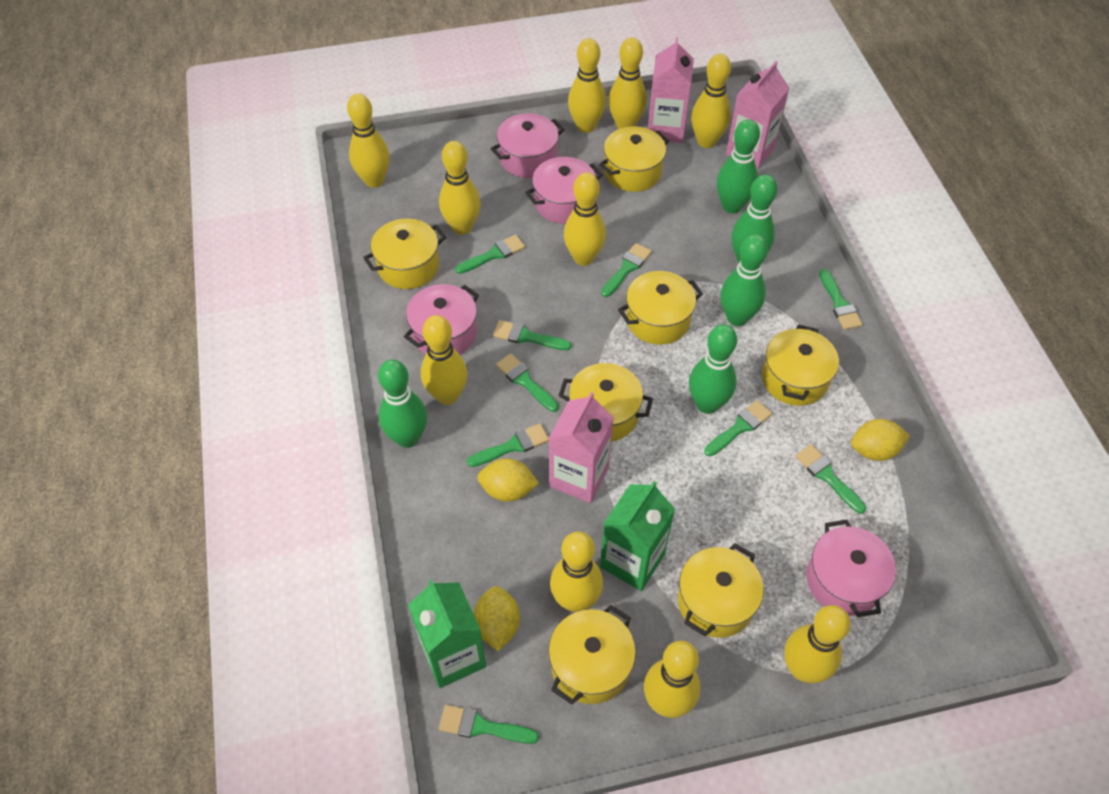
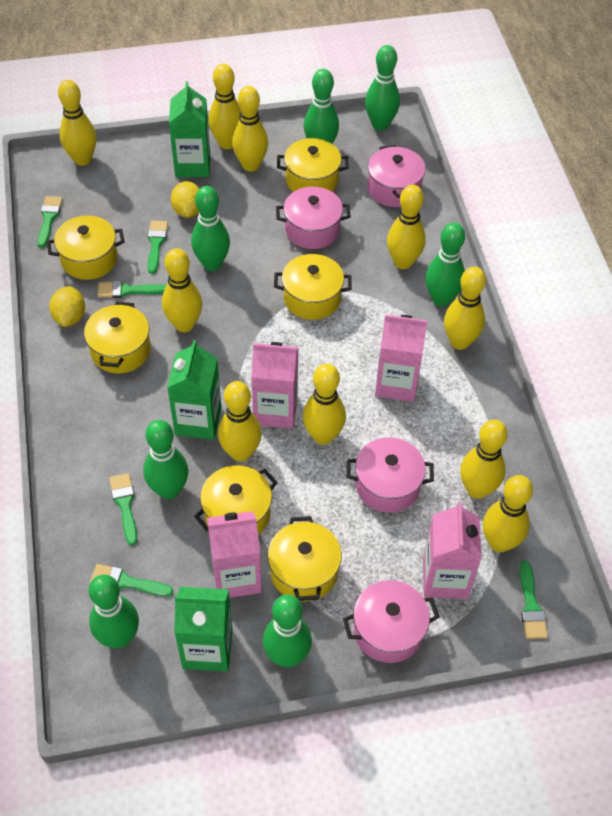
green bowling pin: 5 -> 7
green brush: 9 -> 6
green carton: 2 -> 3
pink carton: 3 -> 4
yellow lemon: 3 -> 2
yellow pot: 7 -> 6

